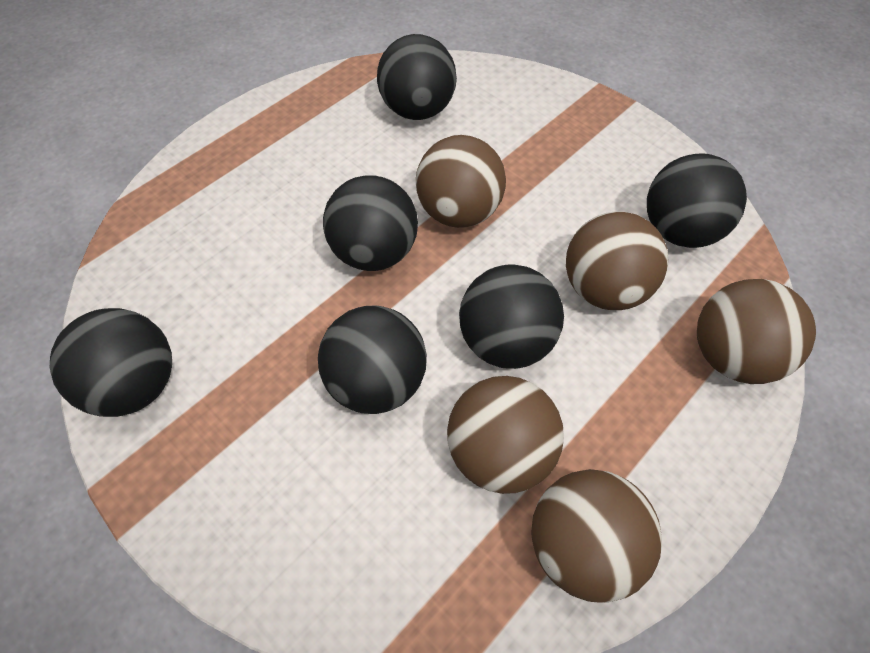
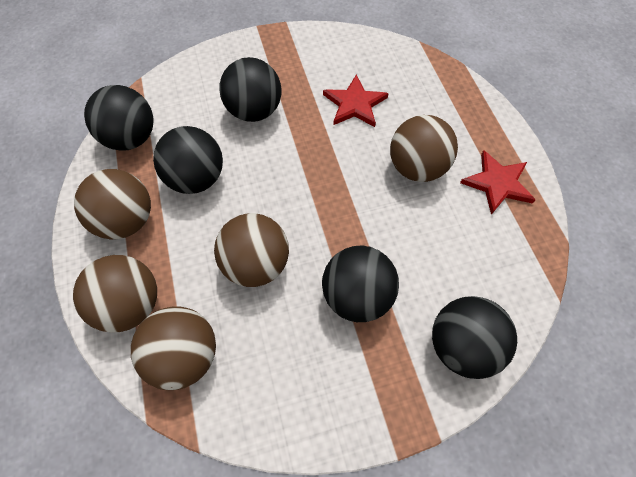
black ball: 6 -> 5
red star: 0 -> 2

